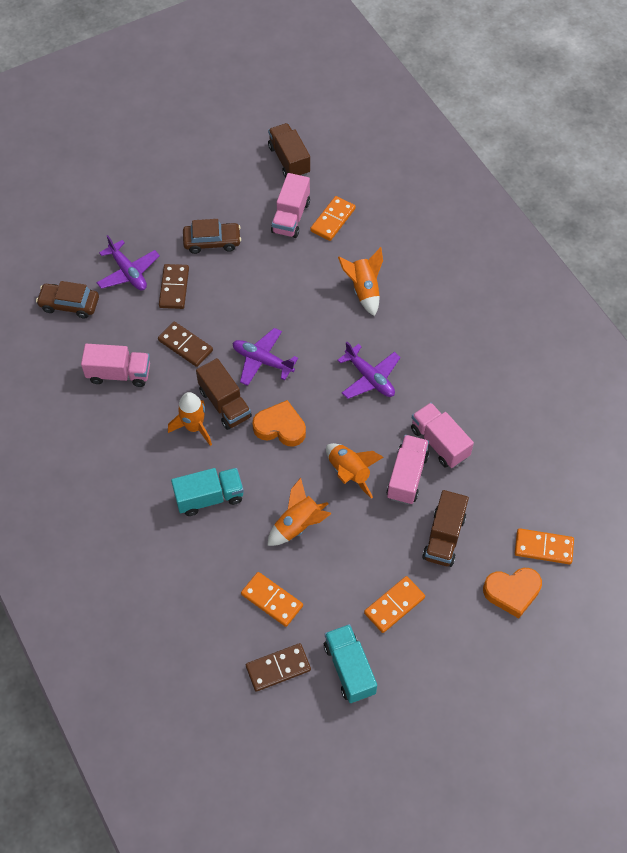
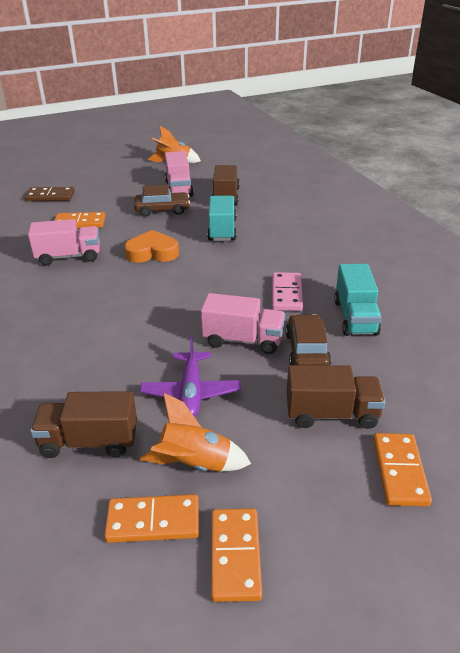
brown domino: 3 -> 1
orange heart: 2 -> 1
orange rocket: 4 -> 2
pink domino: 0 -> 1
pink truck: 4 -> 3
purple plane: 3 -> 1

